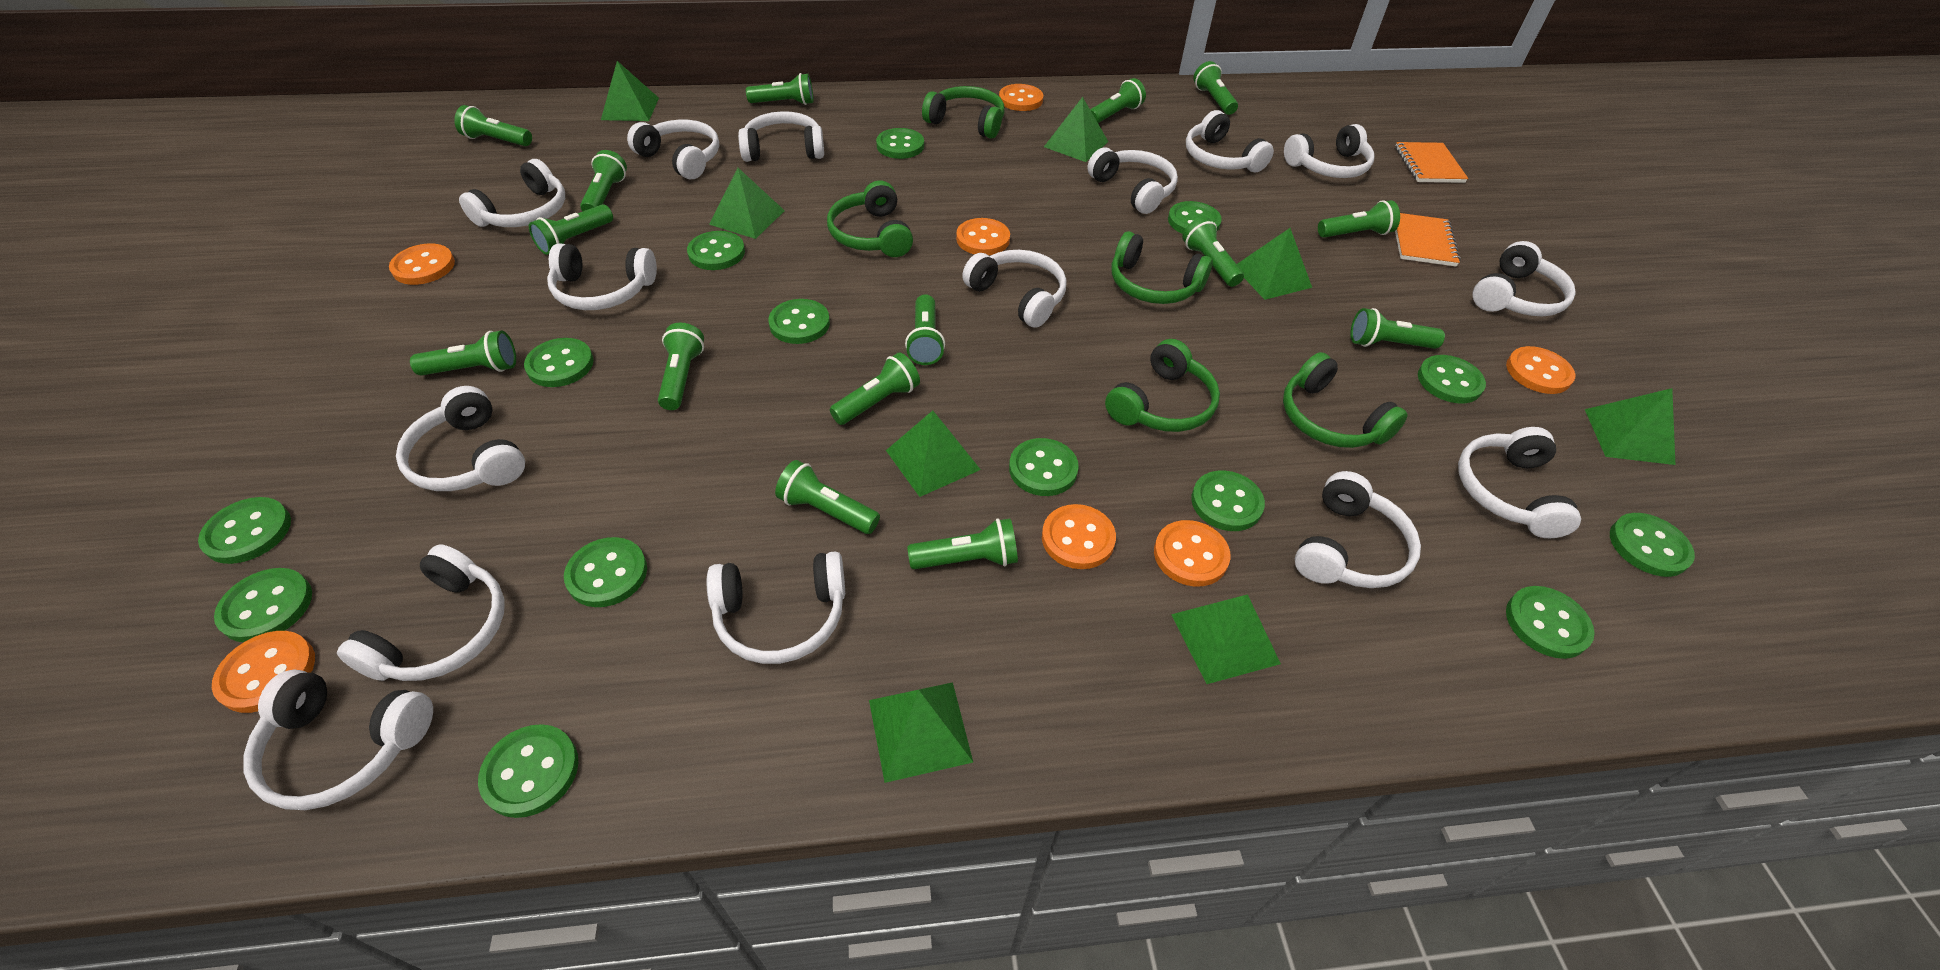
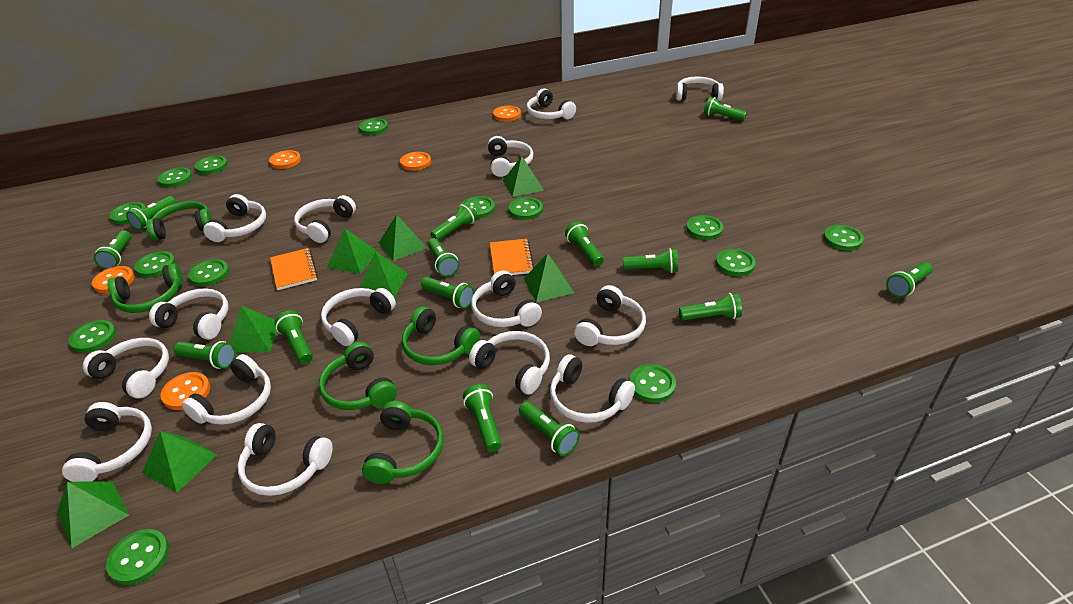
green flashlight: 15 -> 14
orange button: 7 -> 5

